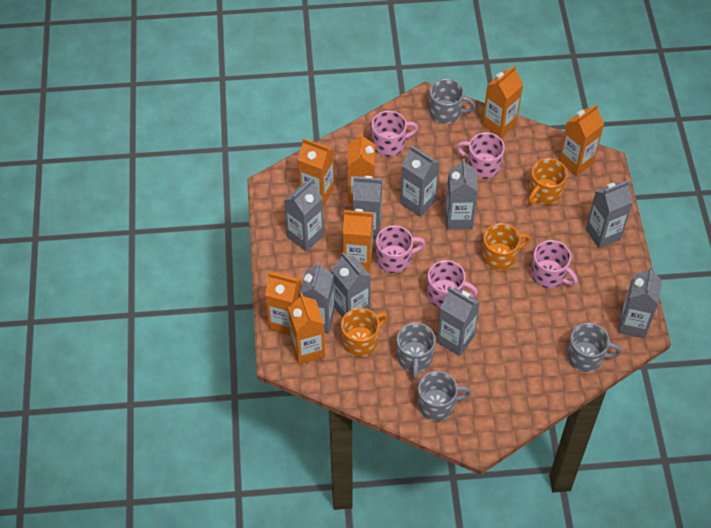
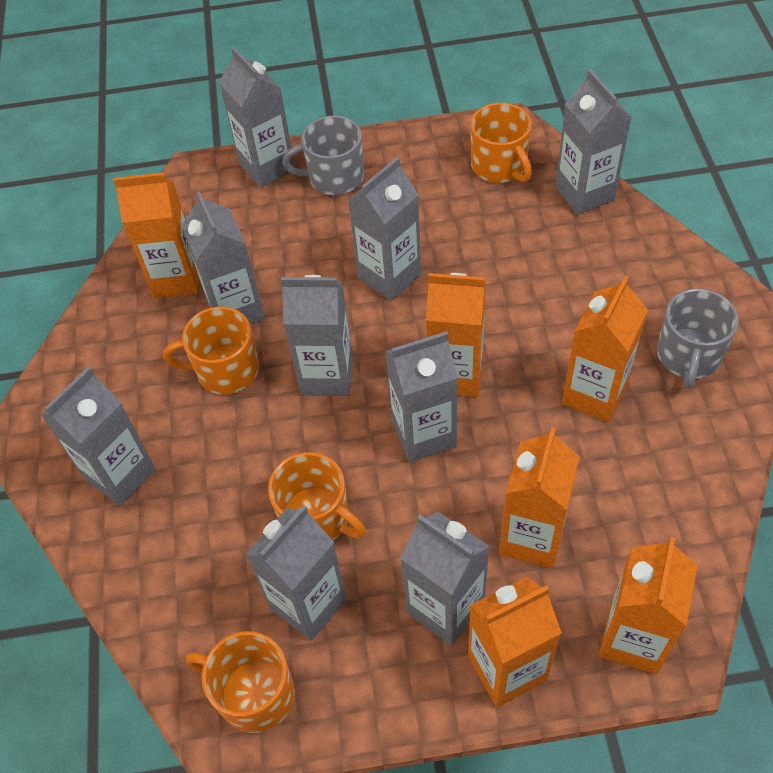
grey mug: 4 -> 2
orange carton: 7 -> 6
orange mug: 3 -> 4
pink mug: 5 -> 0

